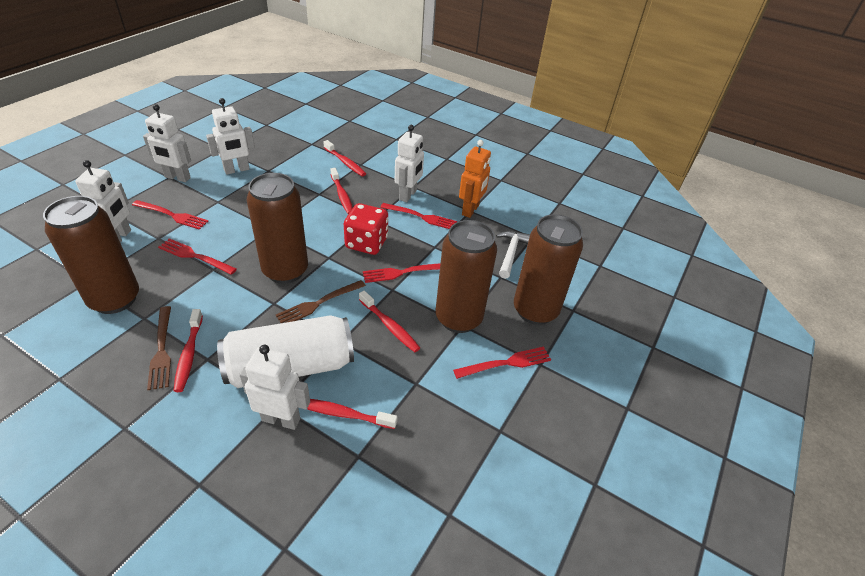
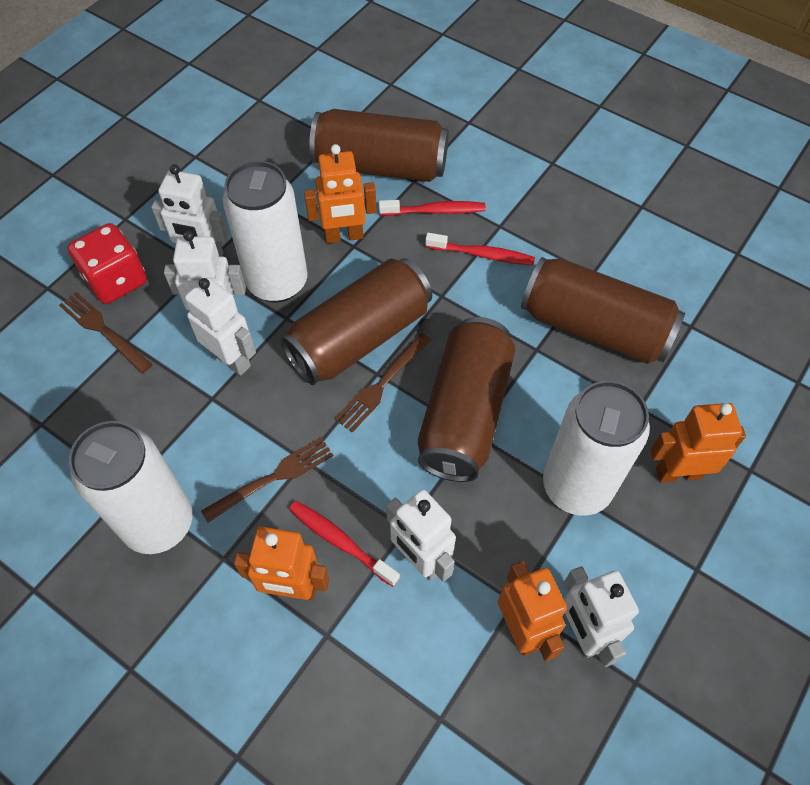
brown fork: 2 -> 3
orange robot: 1 -> 4
red fork: 5 -> 0
red toothbrush: 5 -> 3
white can: 1 -> 3
white hammer: 1 -> 0

